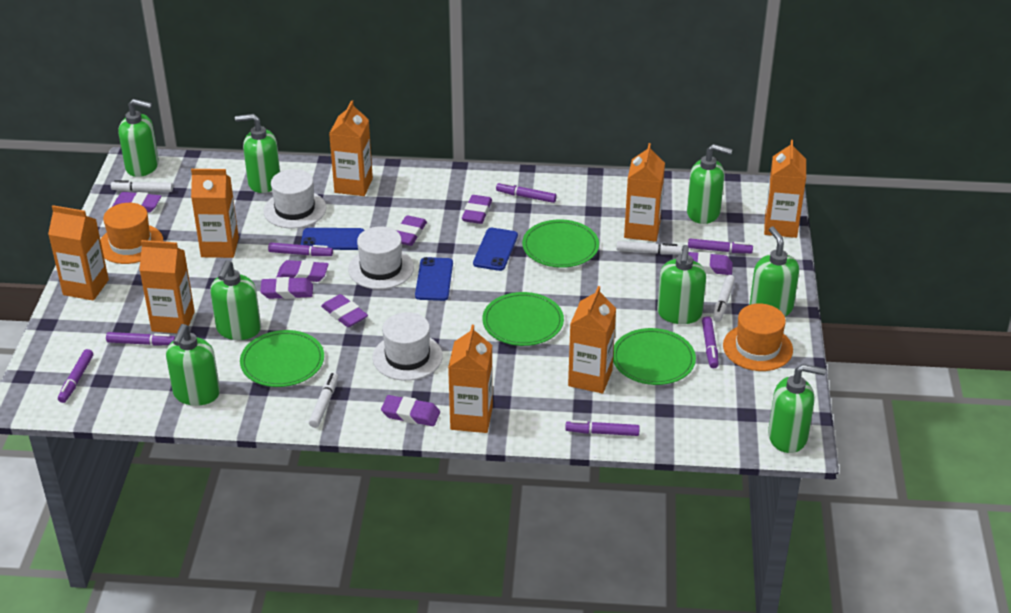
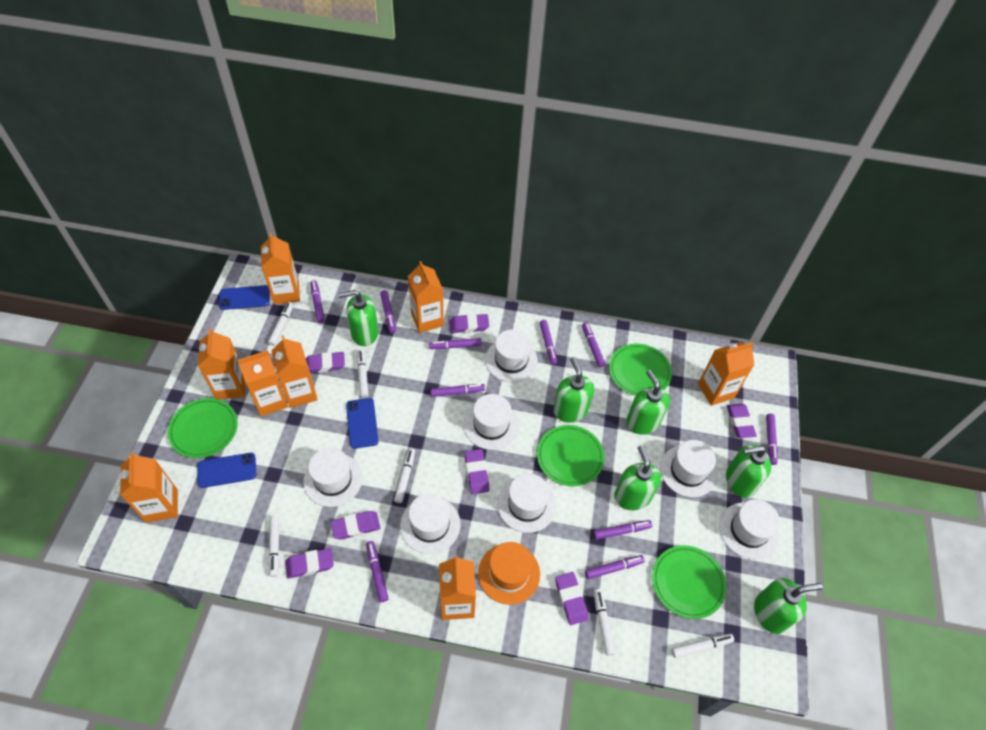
green soap dispenser: 8 -> 6
orange hat: 2 -> 1
purple eraser: 8 -> 7
purple marker: 7 -> 10
white hat: 3 -> 7
white marker: 4 -> 6

